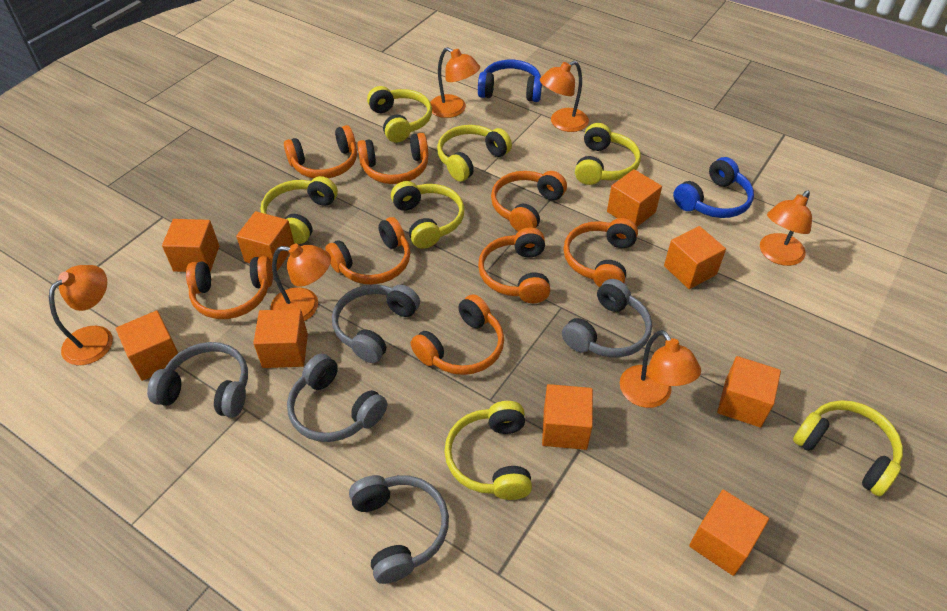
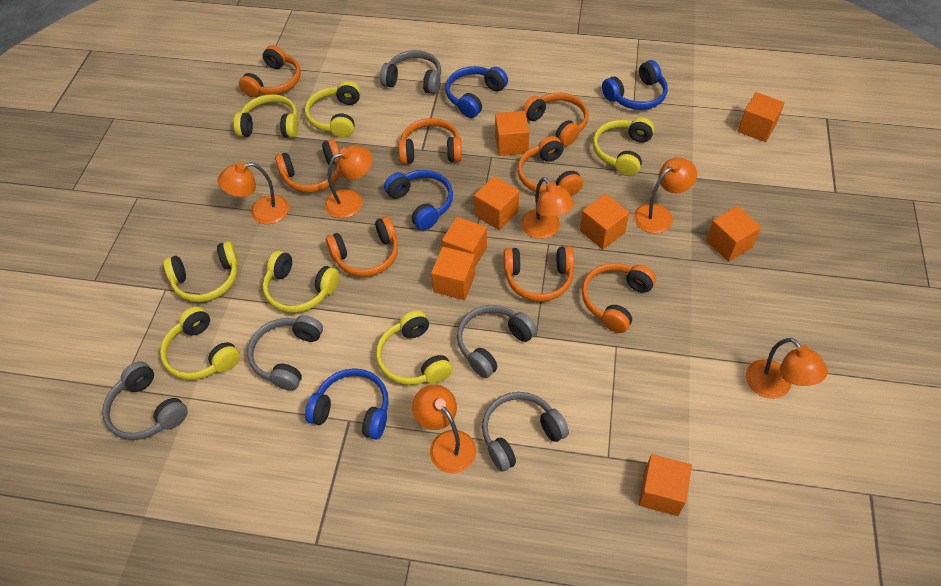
blue headphones: 2 -> 4
orange cube: 9 -> 8

